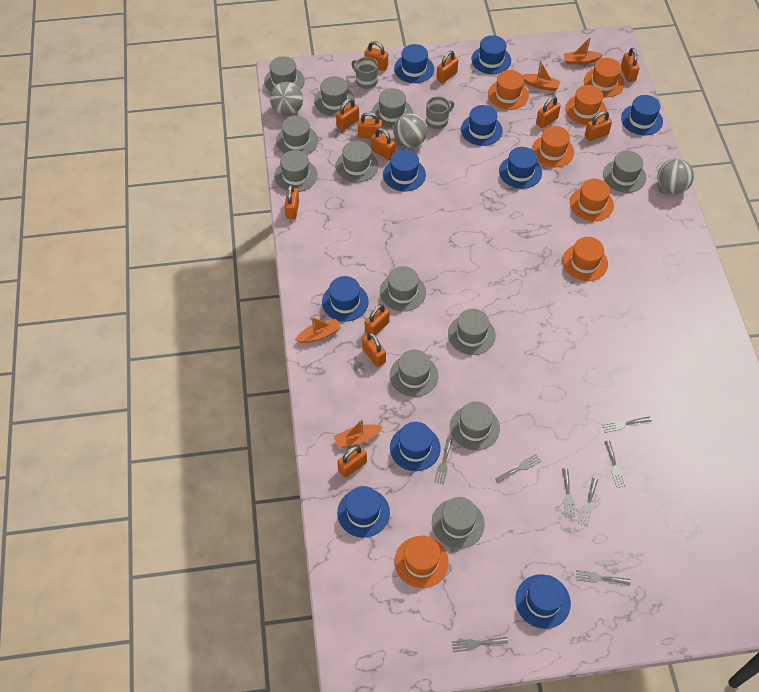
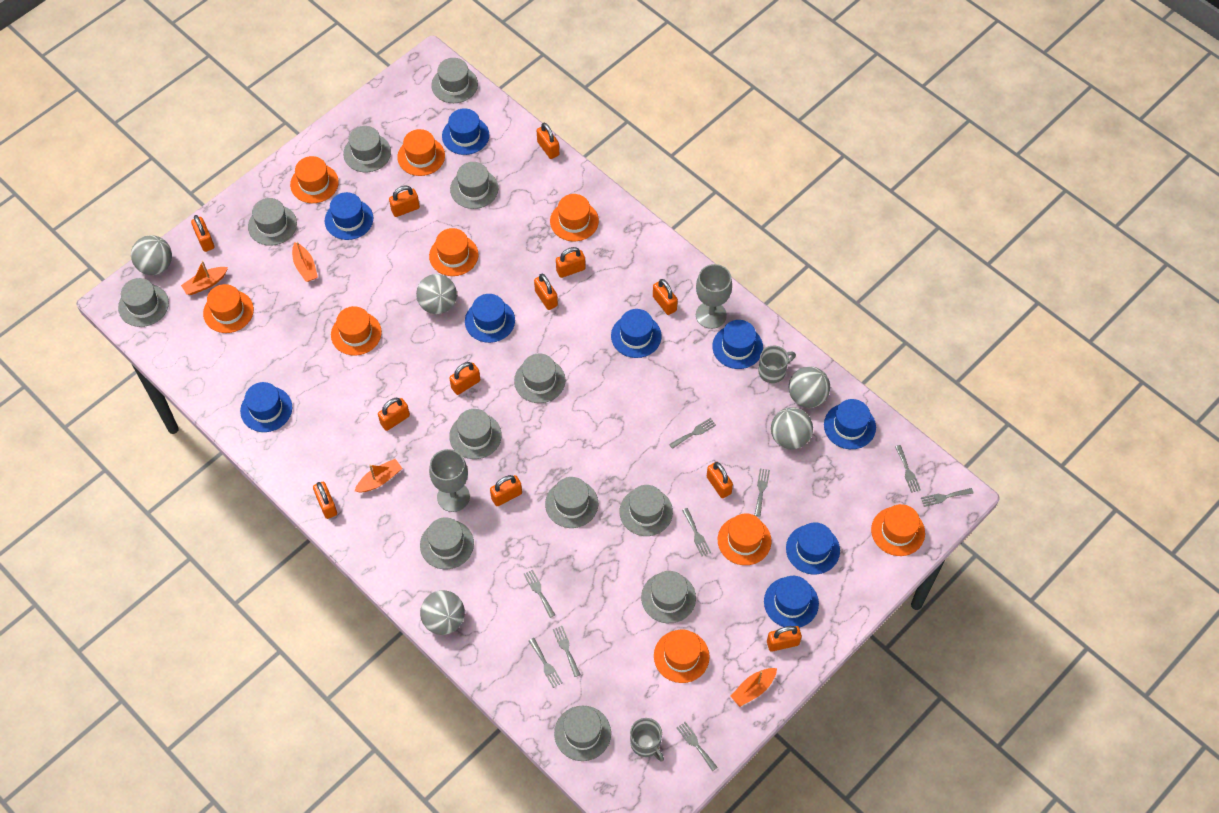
blue hat: 10 -> 9
grey ball: 3 -> 5
grey fork: 8 -> 9
grey goblet: 0 -> 2
orange hat: 7 -> 9

